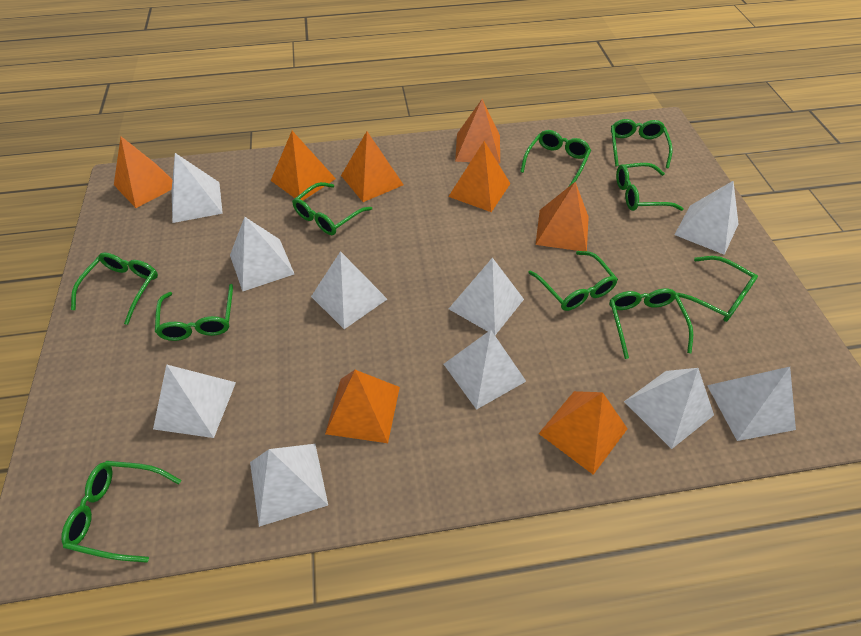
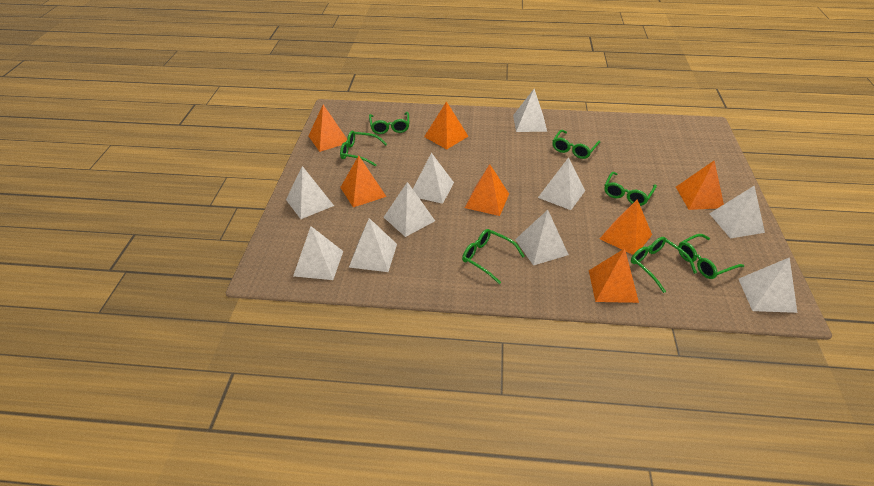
green glasses: 10 -> 7
orange pyramid: 8 -> 7

